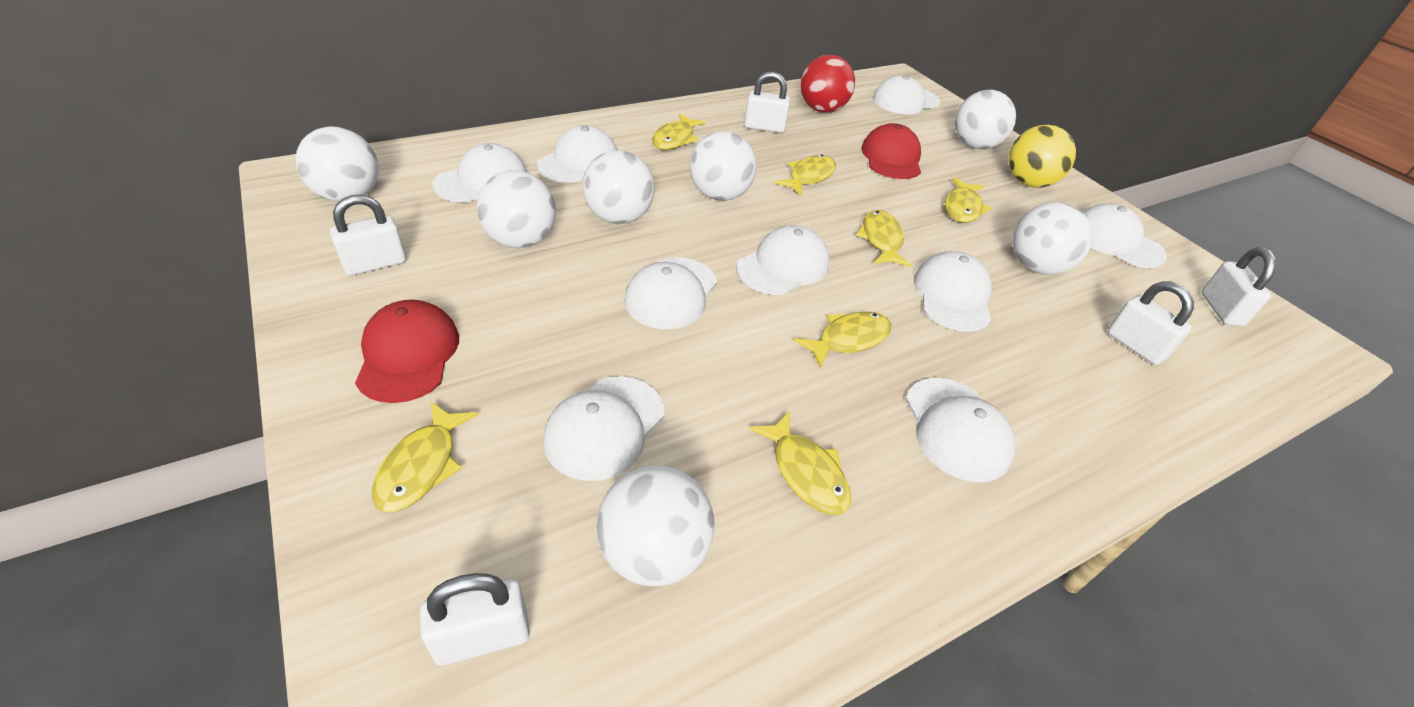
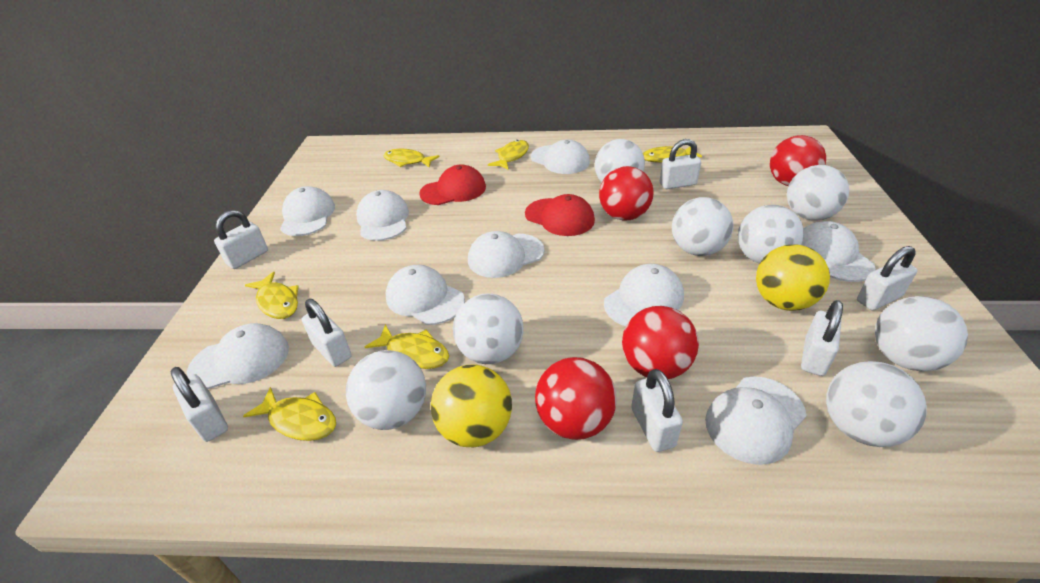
red ball: 1 -> 4
white ball: 7 -> 8
white padlock: 5 -> 7
yellow ball: 1 -> 2
yellow fish: 7 -> 6

